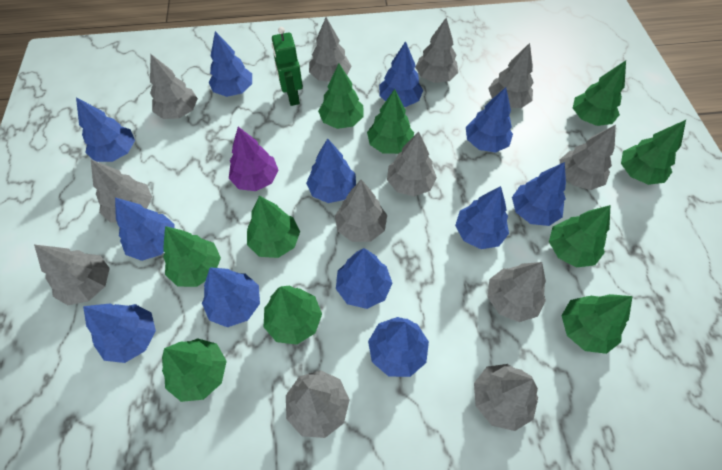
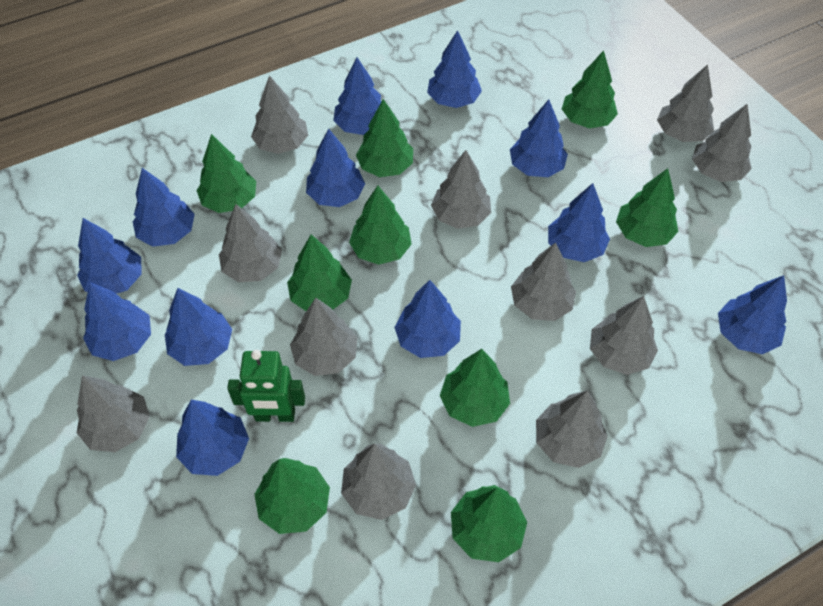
green tree: 10 -> 9
grey tree: 12 -> 11
purple tree: 1 -> 0

